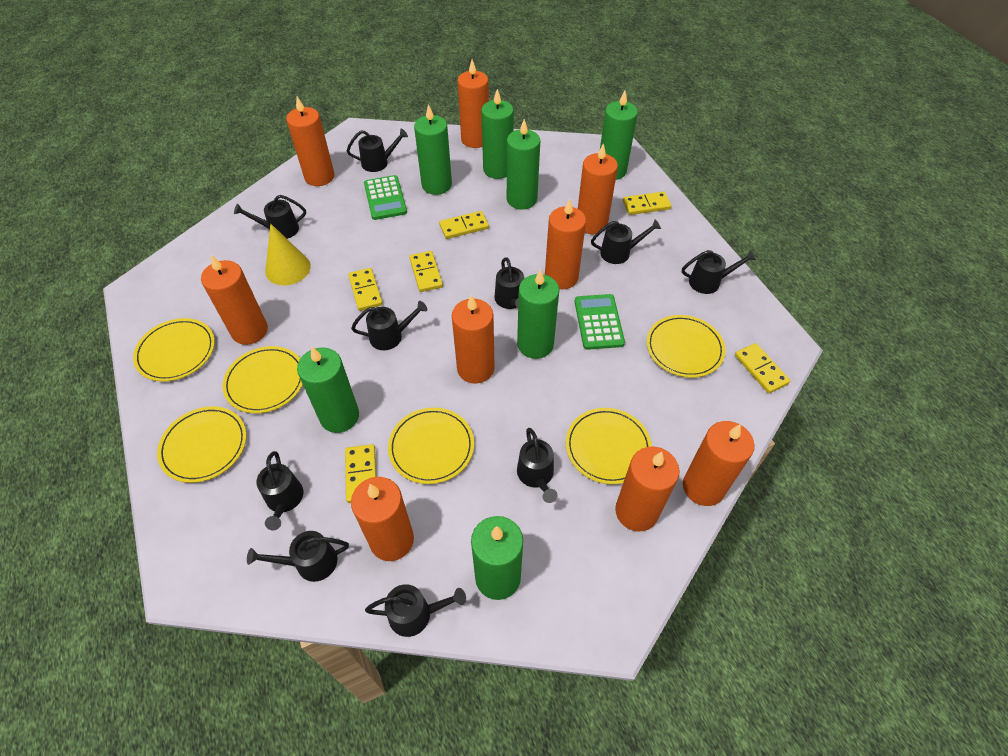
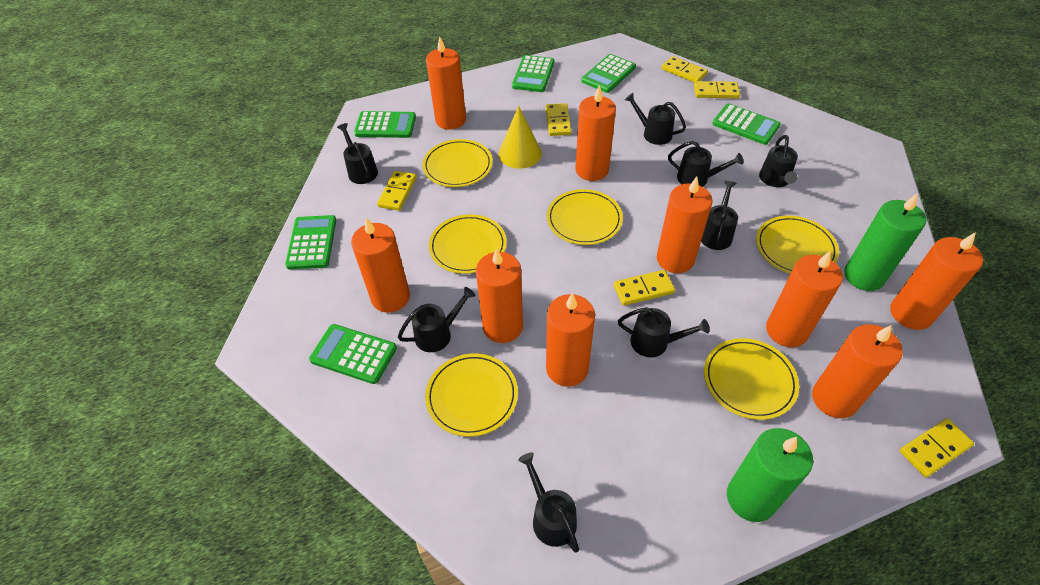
black watering can: 10 -> 8
green calculator: 2 -> 6
green candle: 7 -> 2

